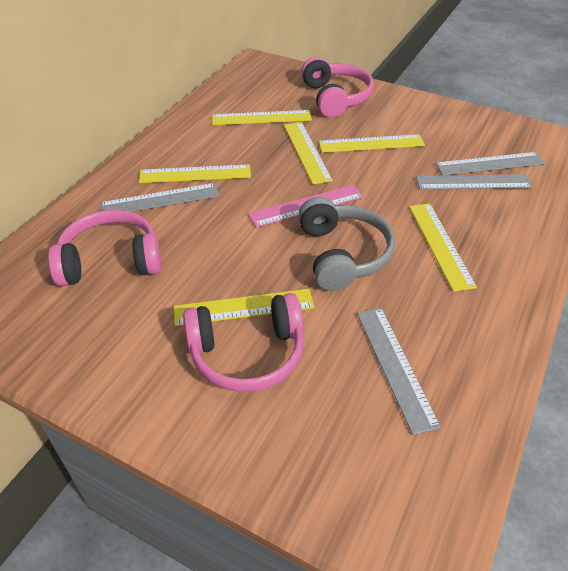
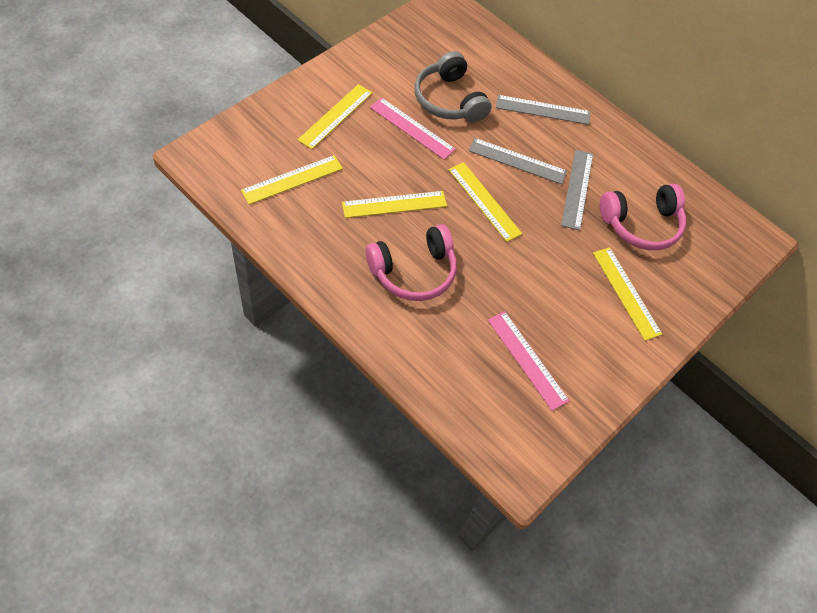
grey ruler: 4 -> 3
pink headphones: 3 -> 2
pink ruler: 1 -> 2
yellow ruler: 6 -> 5

